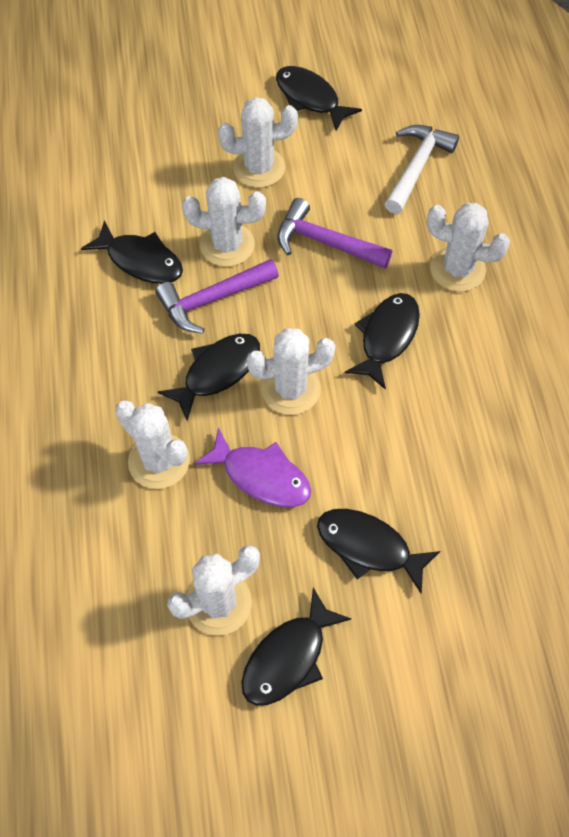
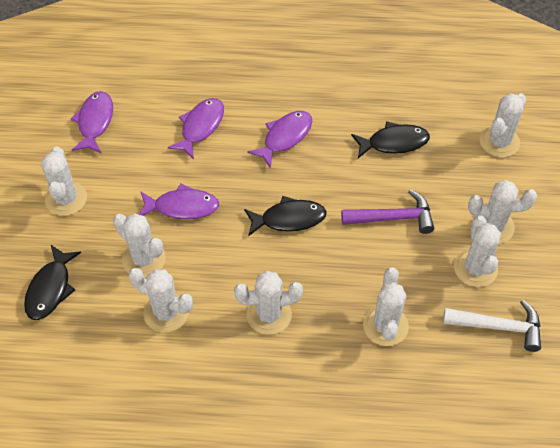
black fish: 6 -> 3
purple fish: 1 -> 4
purple hammer: 2 -> 1
white cactus: 6 -> 8

